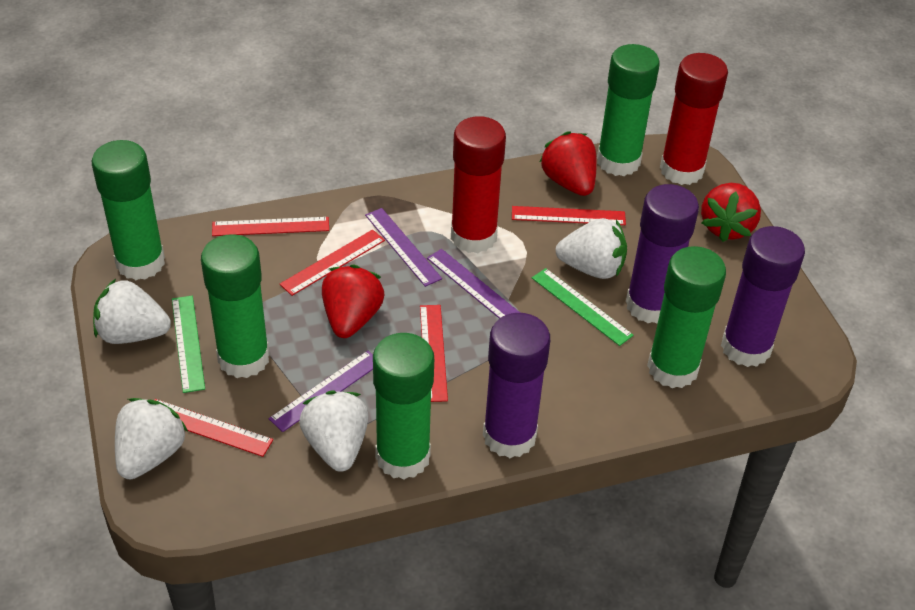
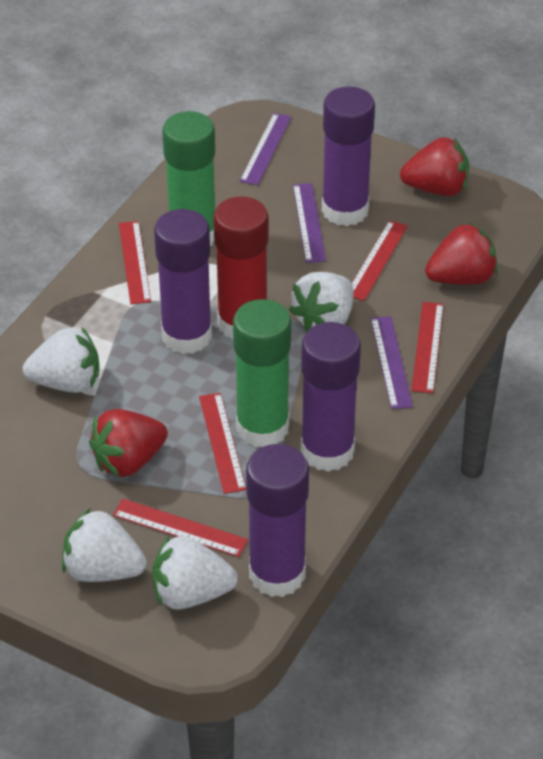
green glue stick: 5 -> 2
green ruler: 2 -> 0
purple glue stick: 3 -> 4
red glue stick: 2 -> 1

